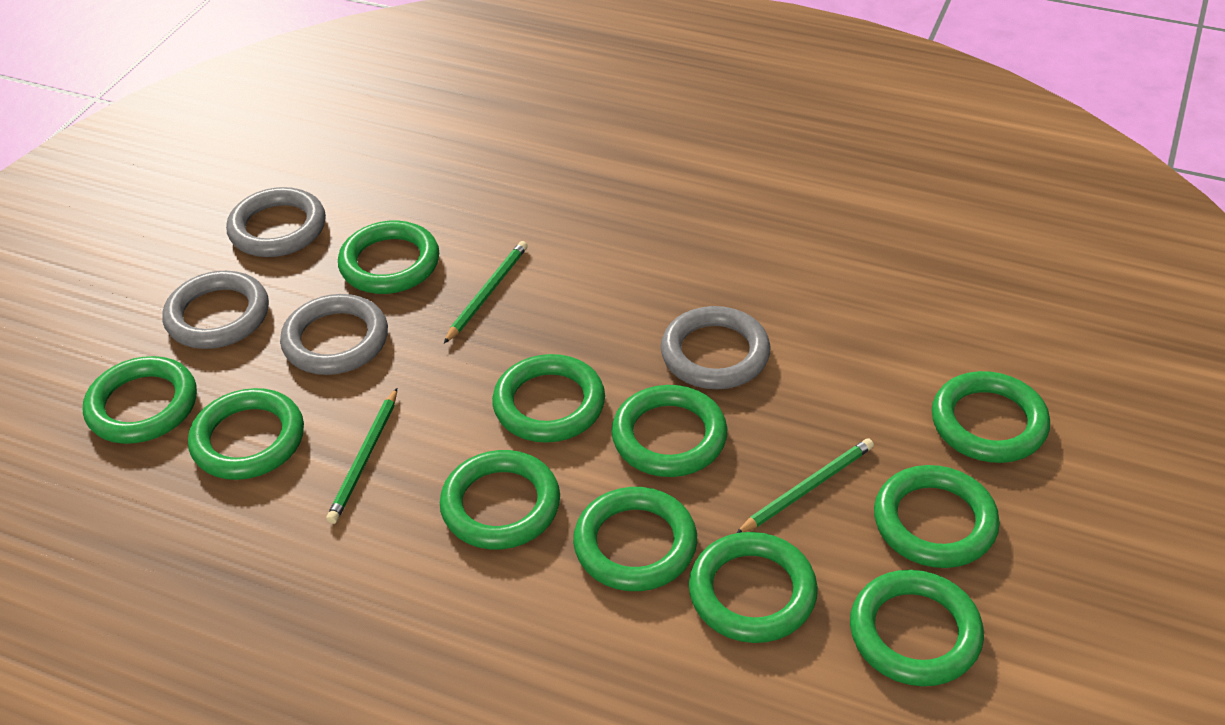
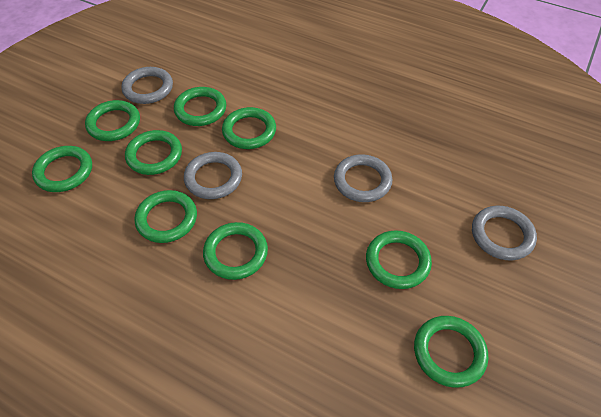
green pencil: 3 -> 0
green ring: 11 -> 9

